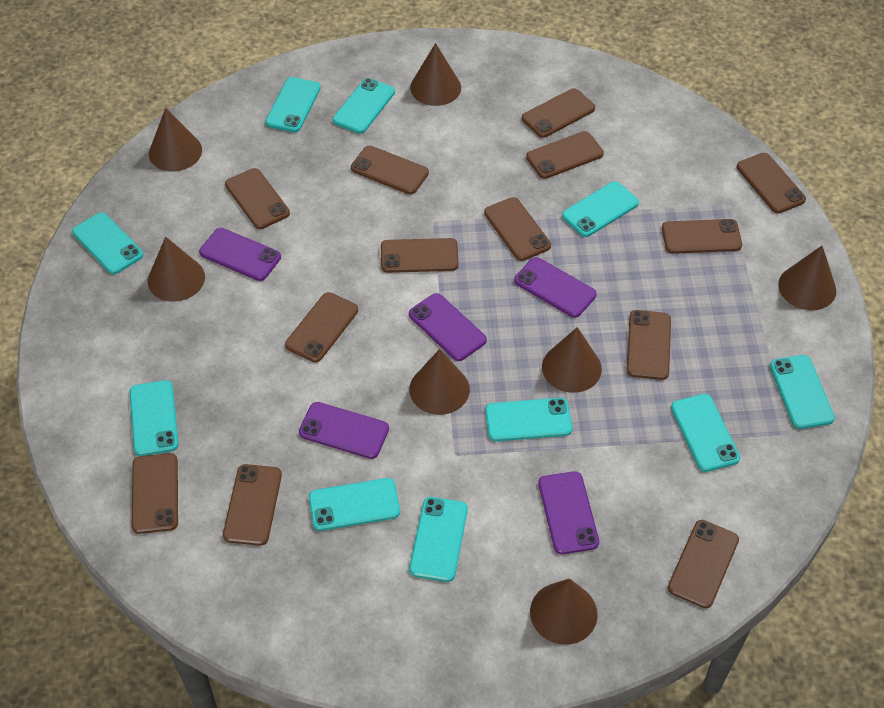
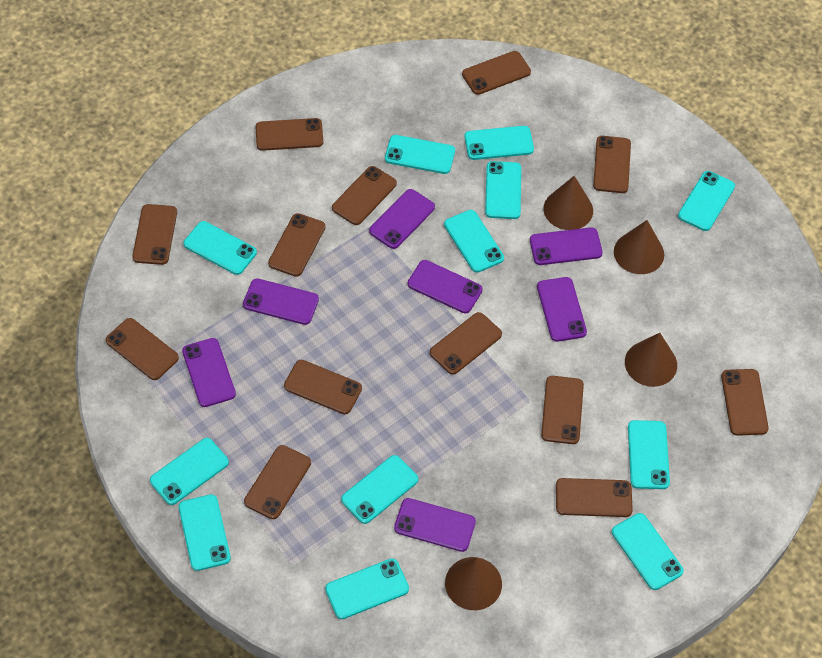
brown cone: 7 -> 4
purple phone: 5 -> 7
turquoise phone: 10 -> 12

